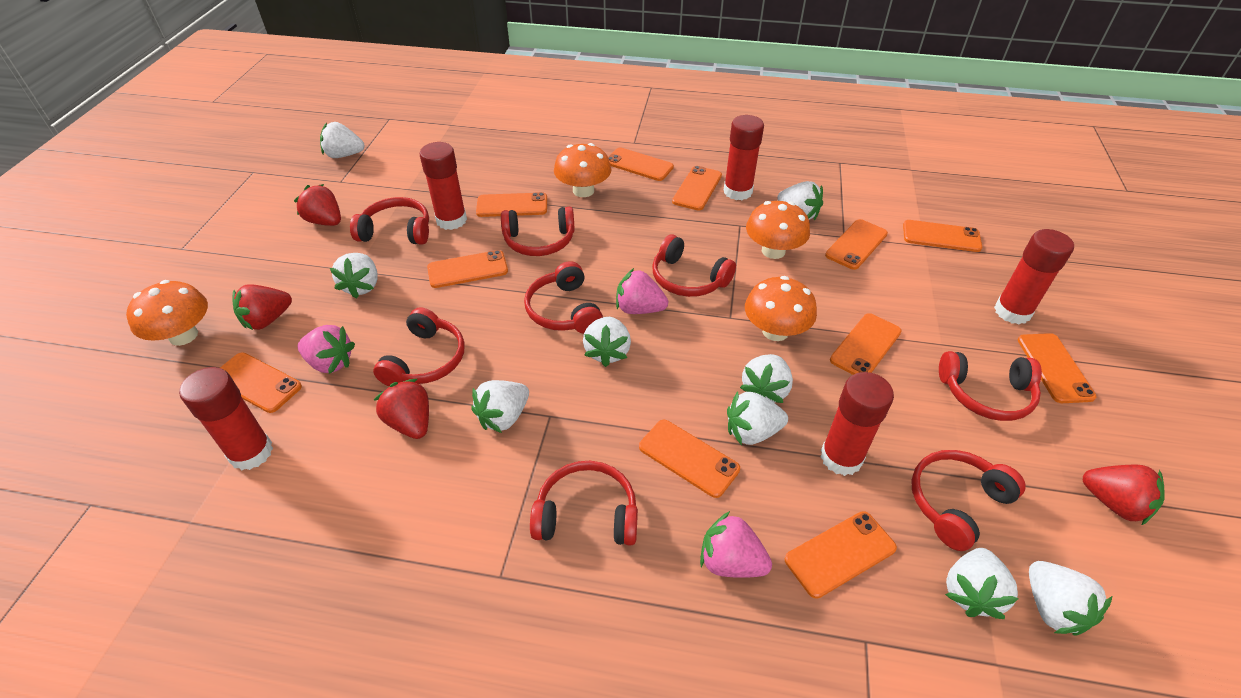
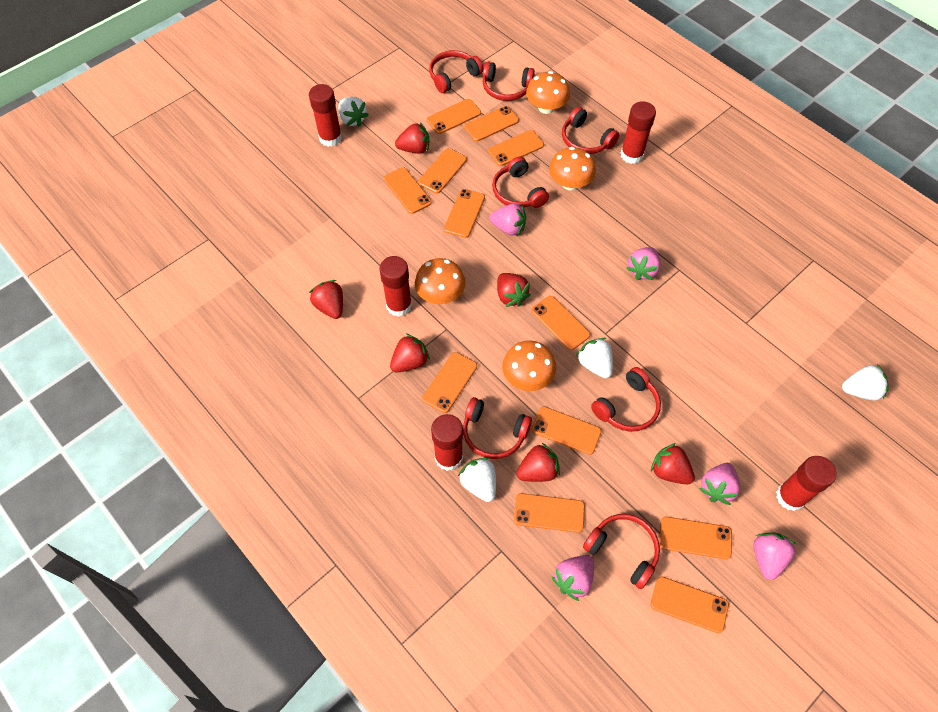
orange phone: 11 -> 12
pink strawberry: 3 -> 5
red headphones: 8 -> 7
red strawberry: 4 -> 6
white strawberry: 9 -> 4

